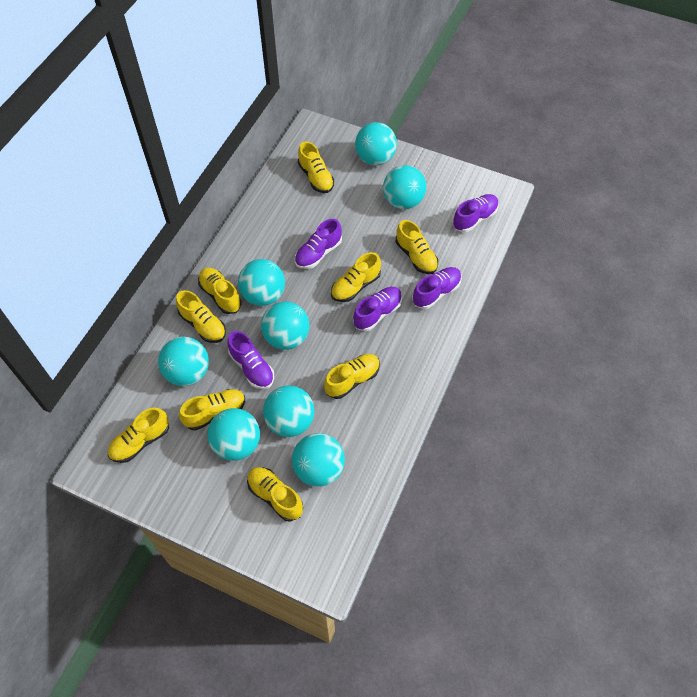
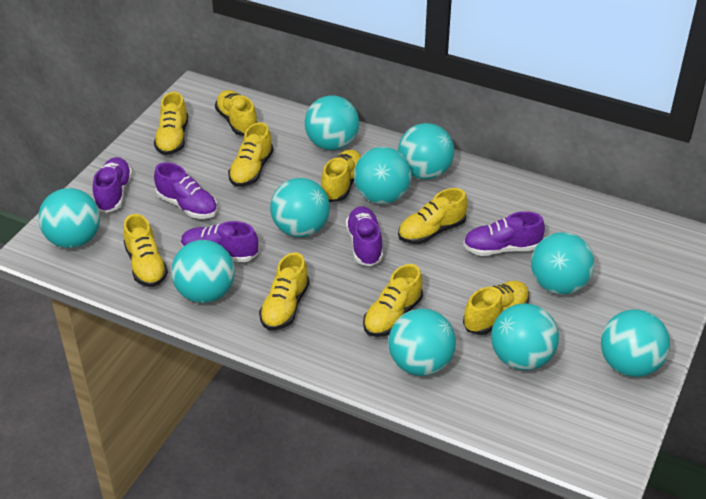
turquoise ball: 8 -> 10

